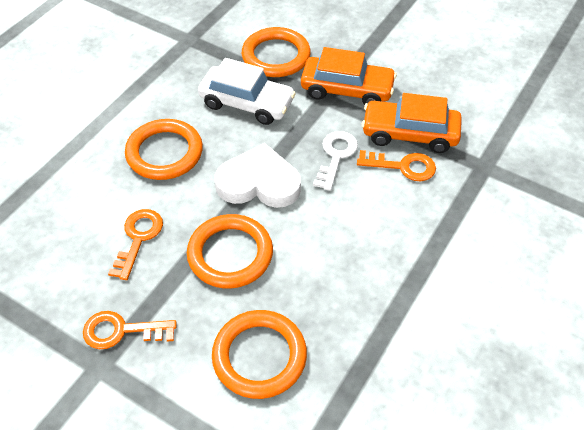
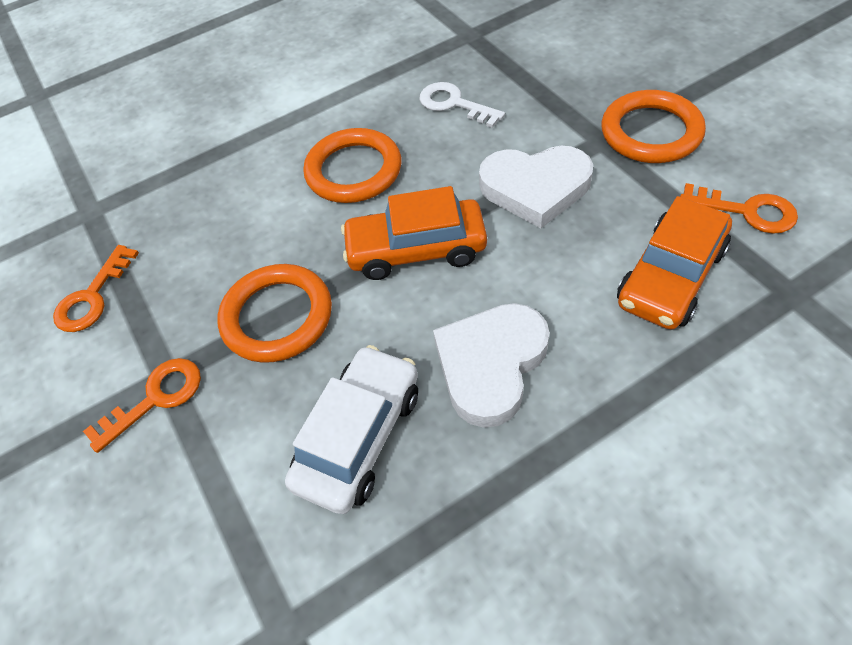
orange ring: 4 -> 3
white heart: 1 -> 2

